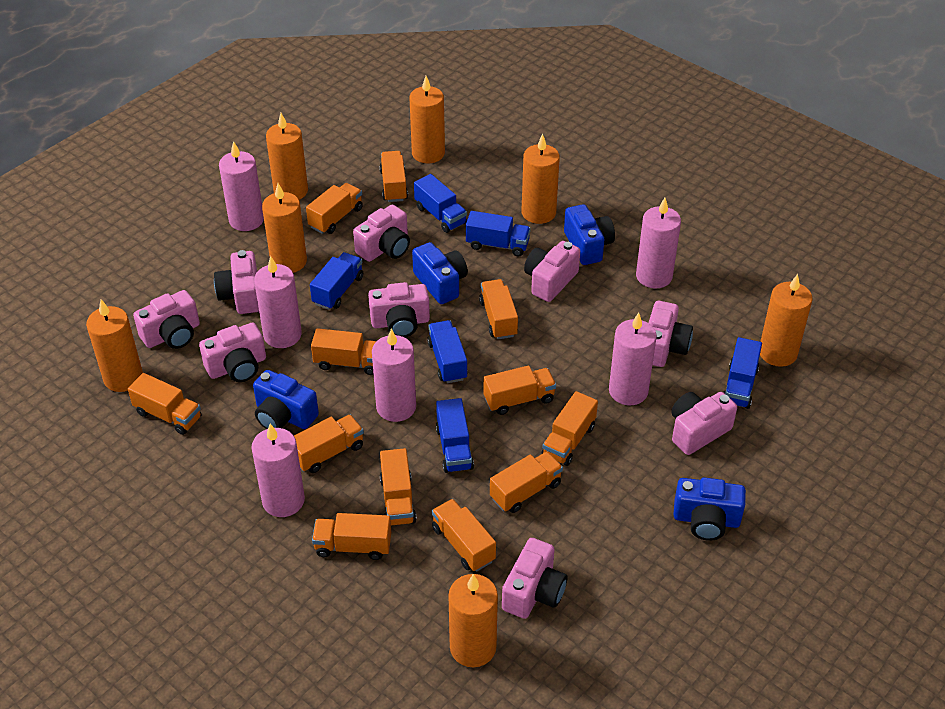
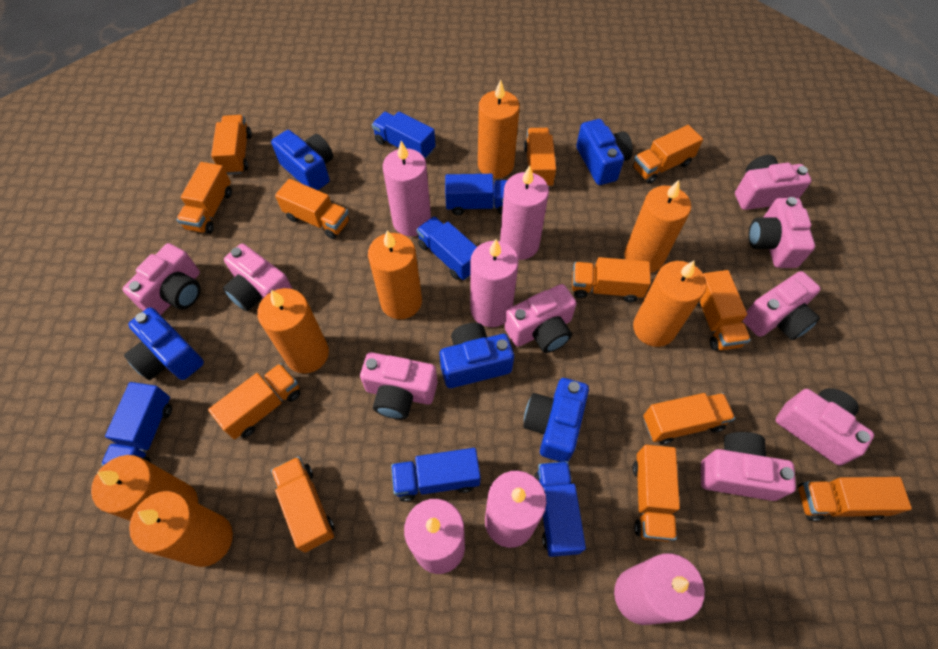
blue camera: 4 -> 5

